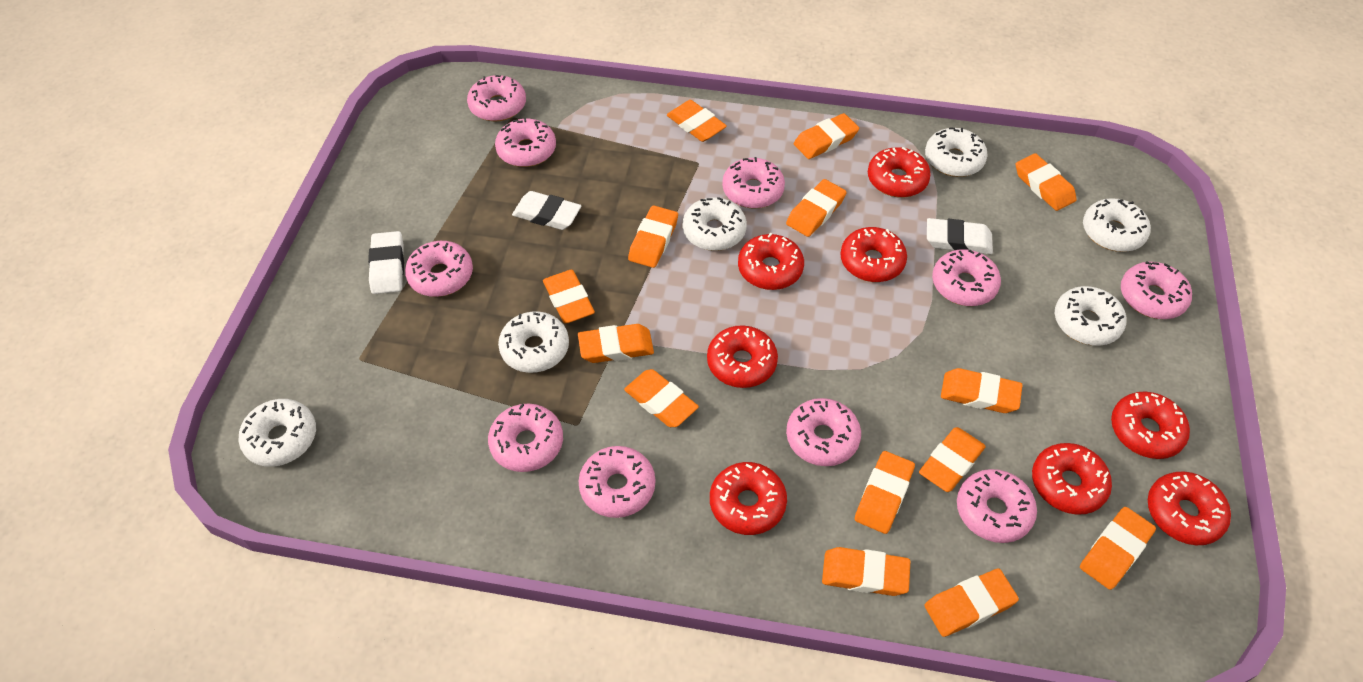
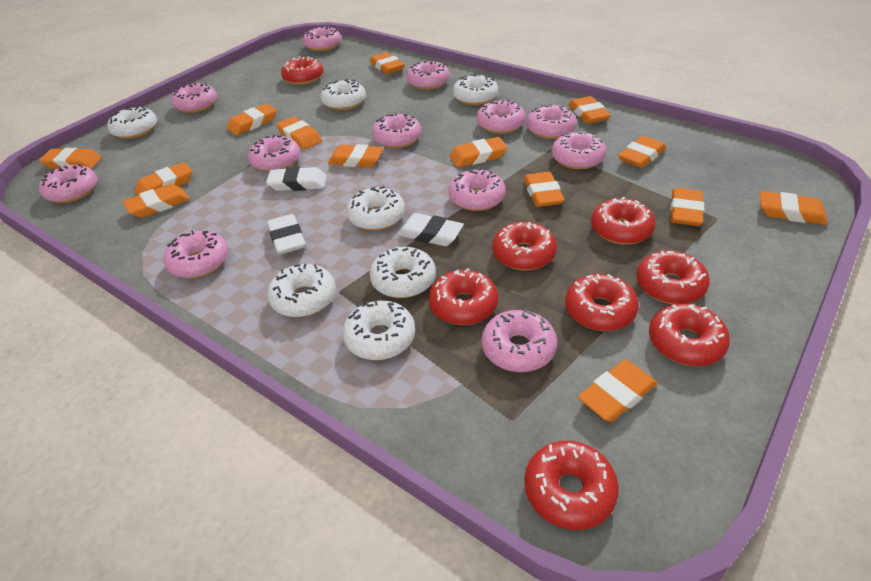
pink donut: 10 -> 12
white donut: 6 -> 7

